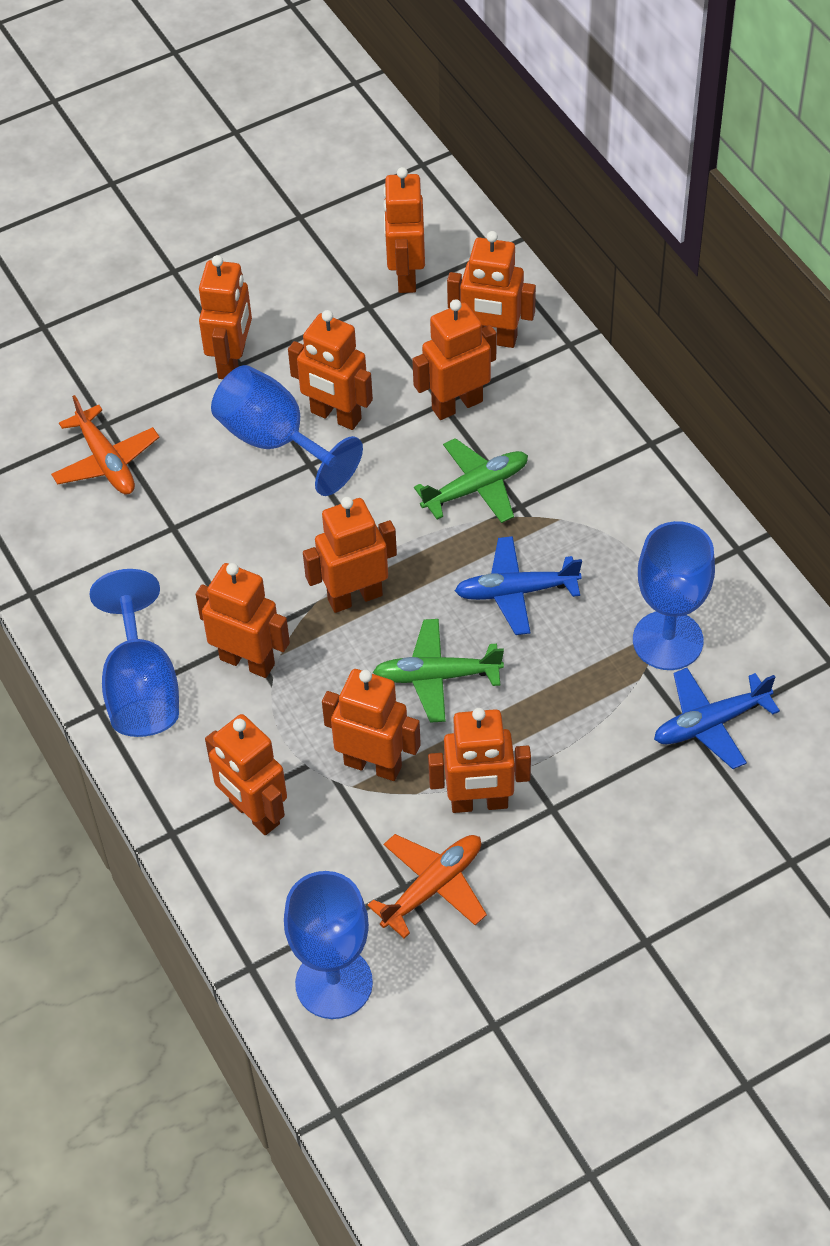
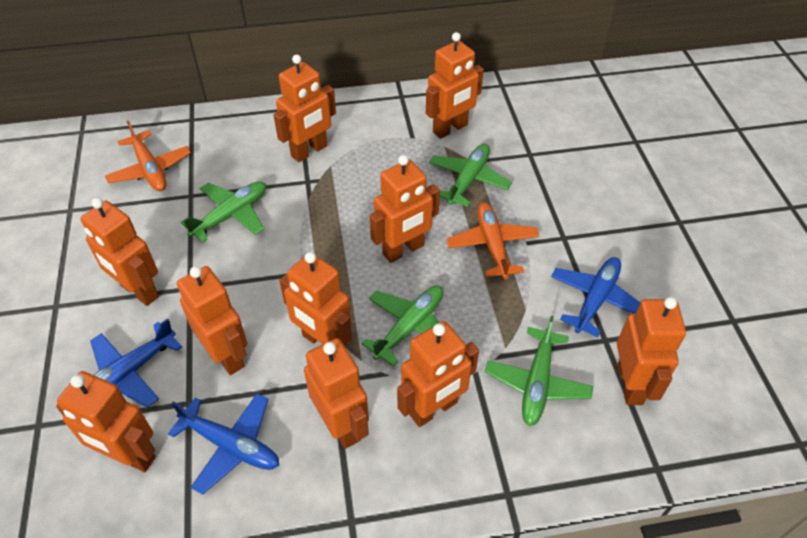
blue goblet: 4 -> 0
blue plane: 2 -> 3
green plane: 2 -> 4

